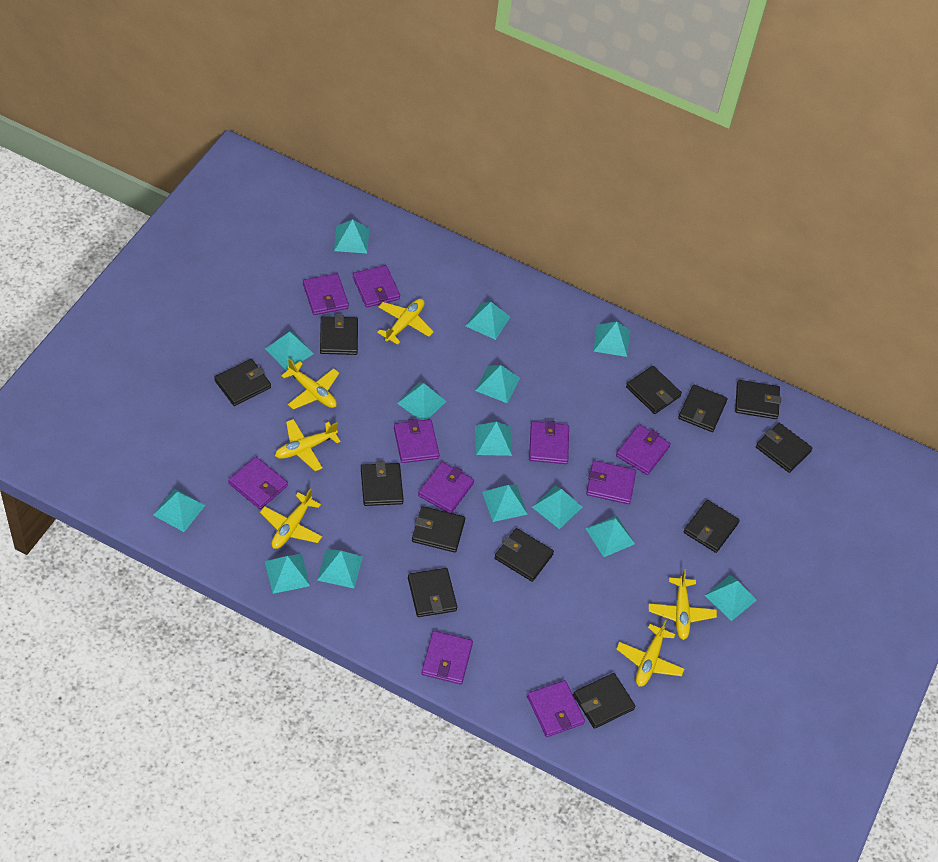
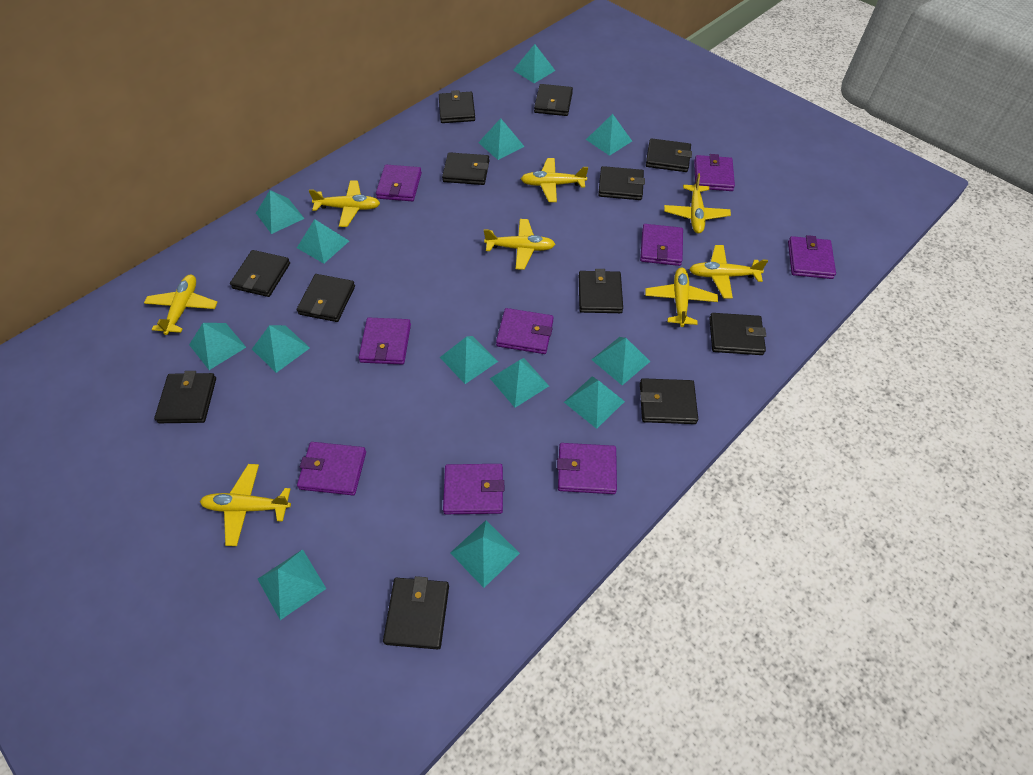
purple wallet: 10 -> 9
turquoise pyramid: 14 -> 13
yellow plane: 6 -> 8

